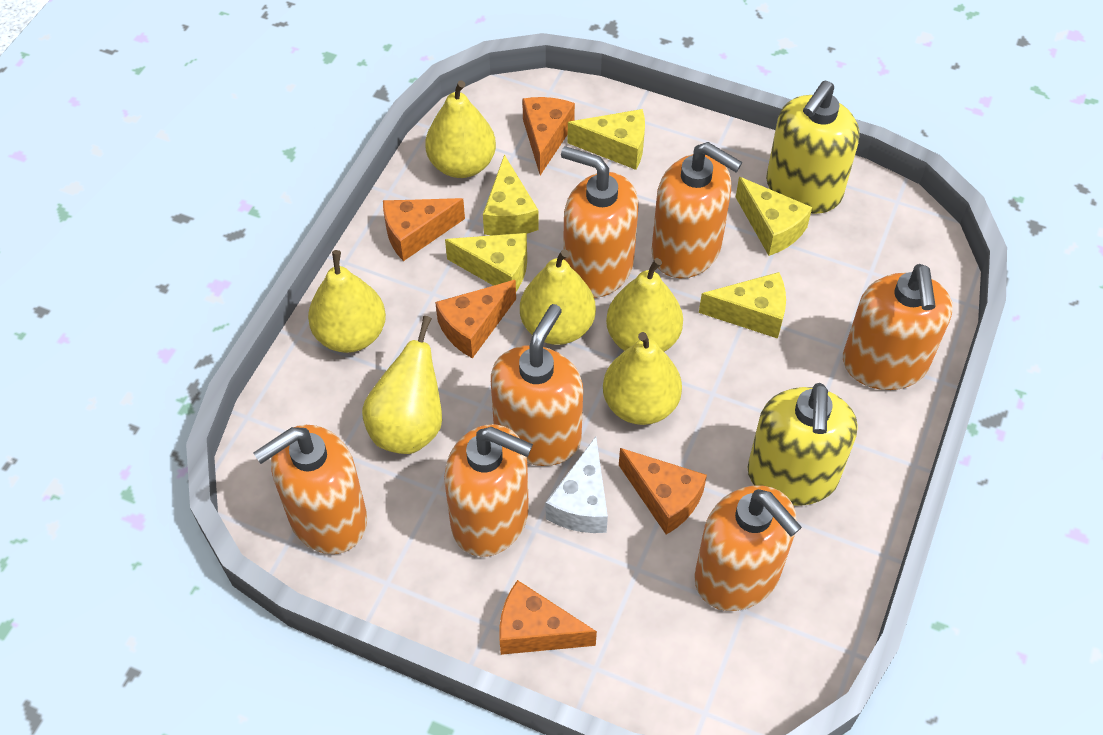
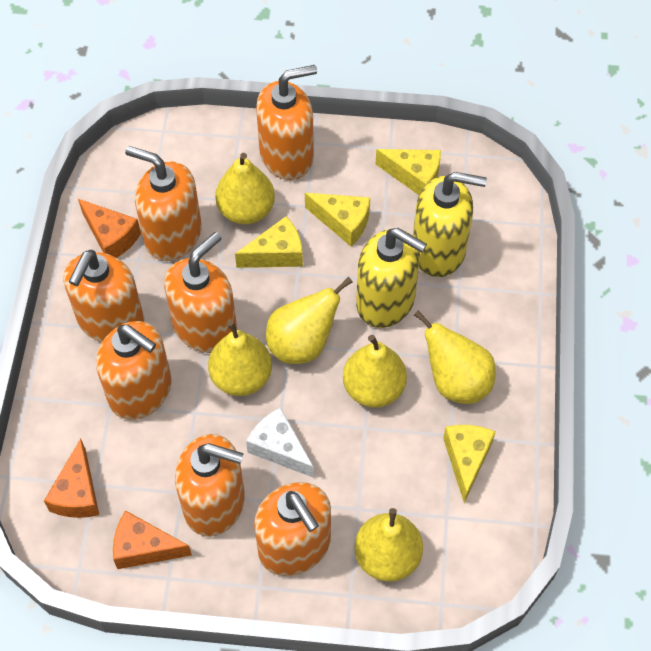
orange cheese: 5 -> 3
yellow cheese: 5 -> 4

